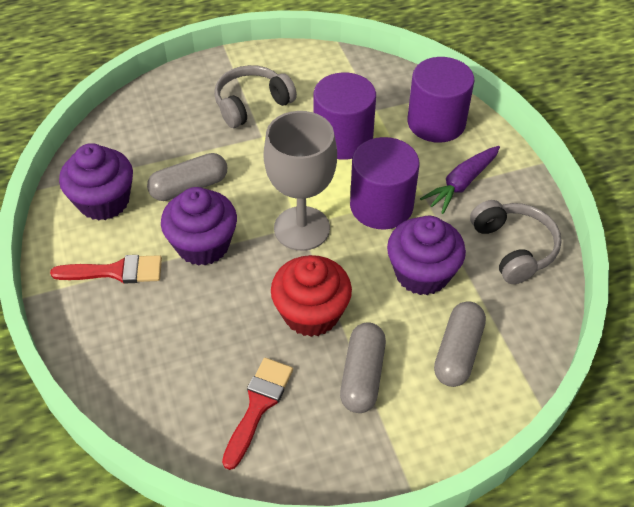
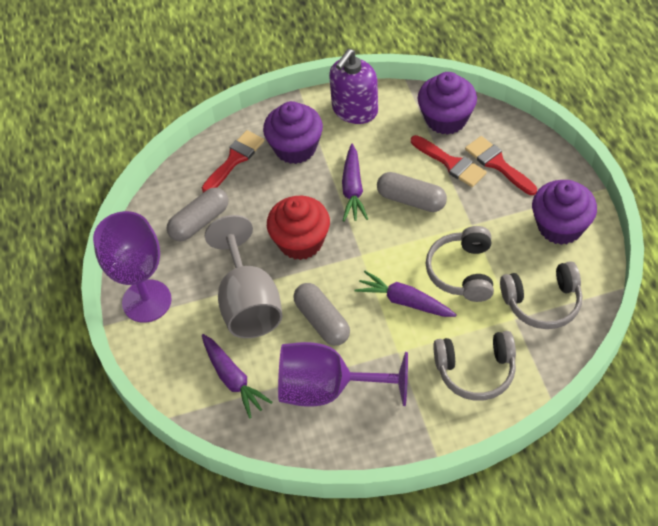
grey headphones: 2 -> 3
purple carrot: 1 -> 3
purple cylinder: 3 -> 0
purple goblet: 0 -> 2
purple soap dispenser: 0 -> 1
red brush: 2 -> 3

